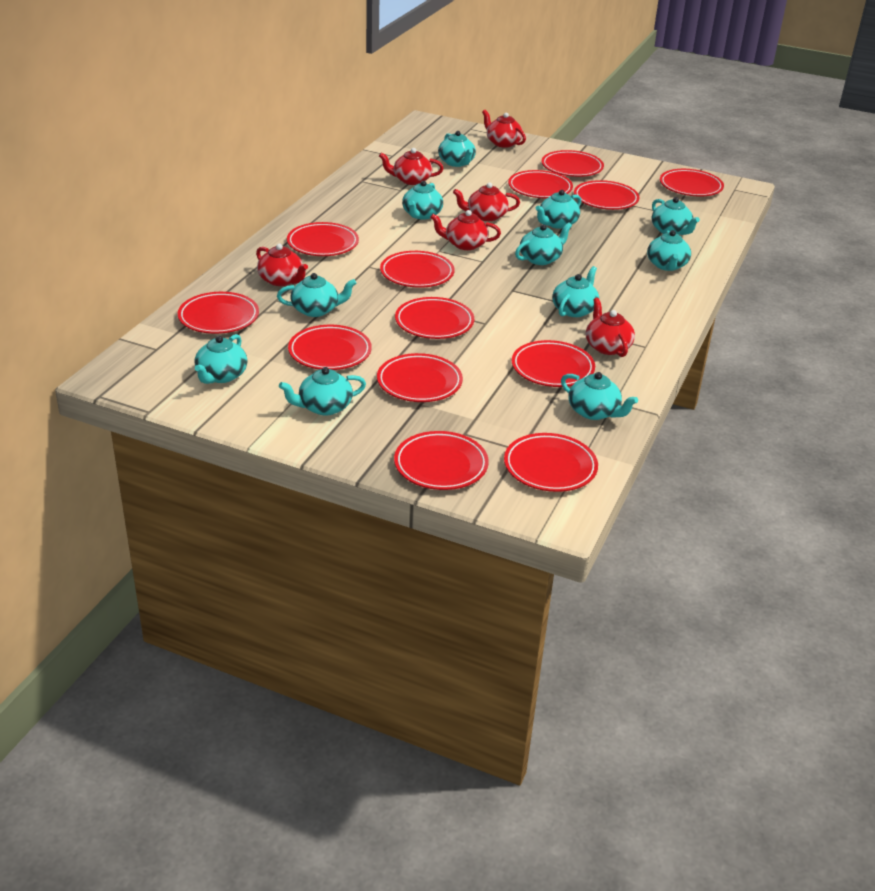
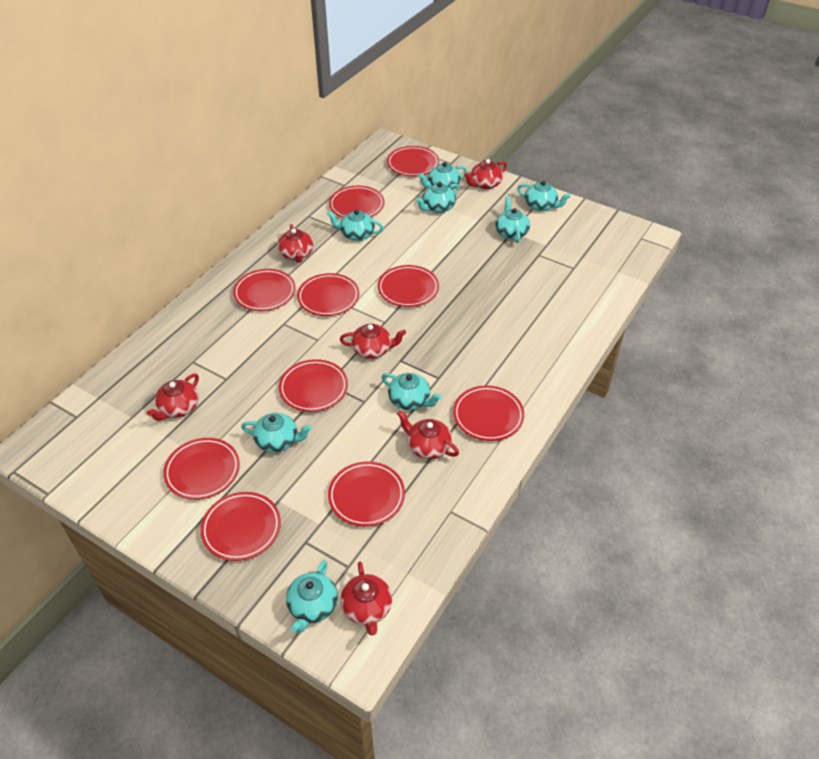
red plate: 13 -> 10
turquoise teapot: 11 -> 8

